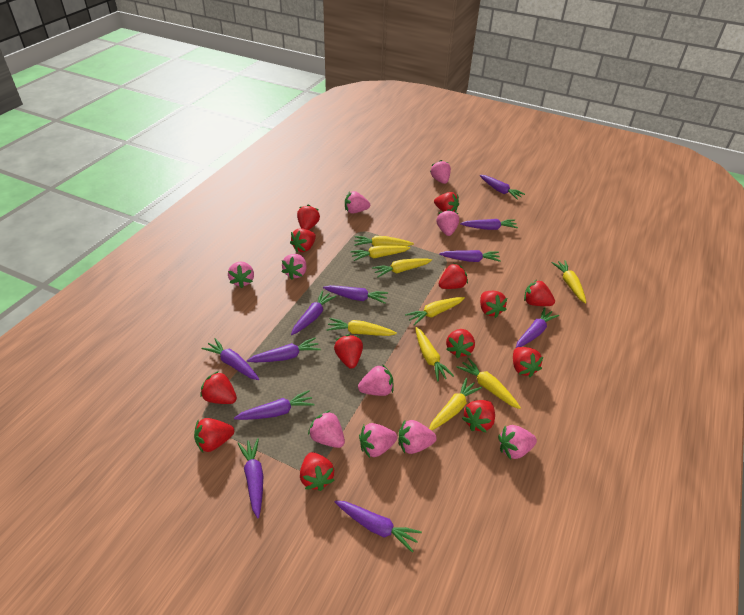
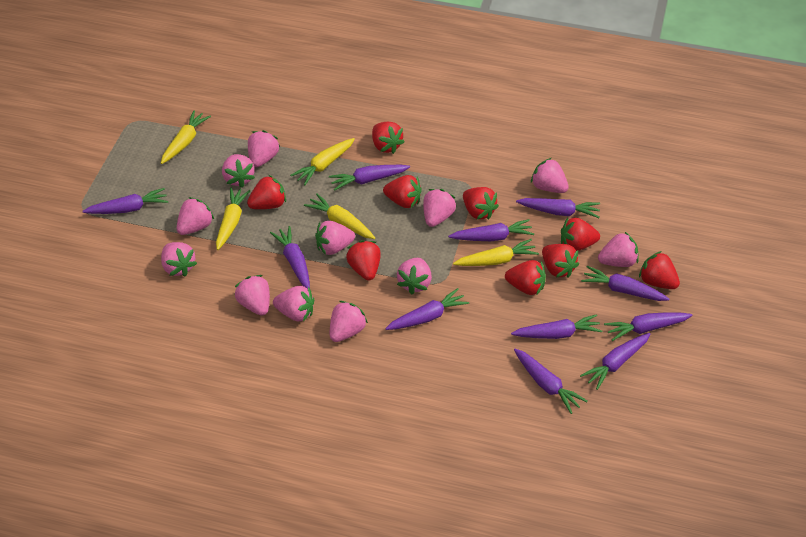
pink strawberry: 10 -> 12
red strawberry: 13 -> 9
yellow carrot: 9 -> 5

